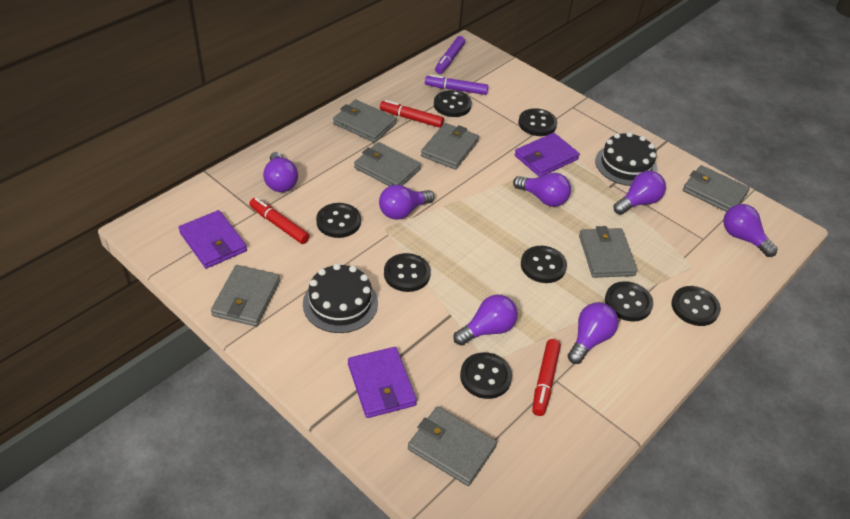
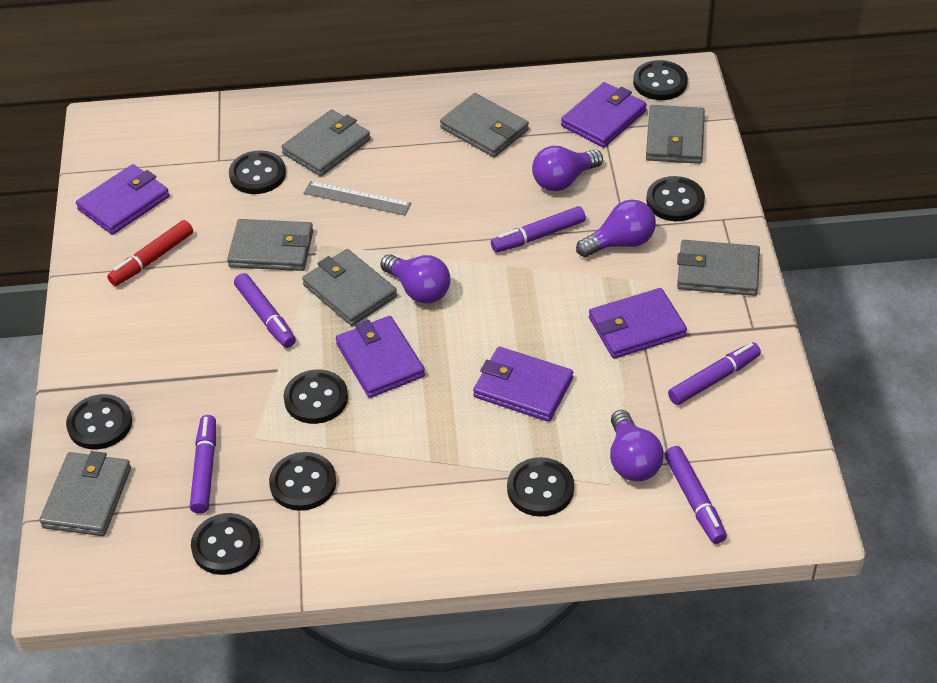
black cake: 2 -> 0
grey ruler: 0 -> 1
purple light bulb: 7 -> 4
purple marker: 2 -> 5
purple wallet: 3 -> 5
red marker: 3 -> 1

